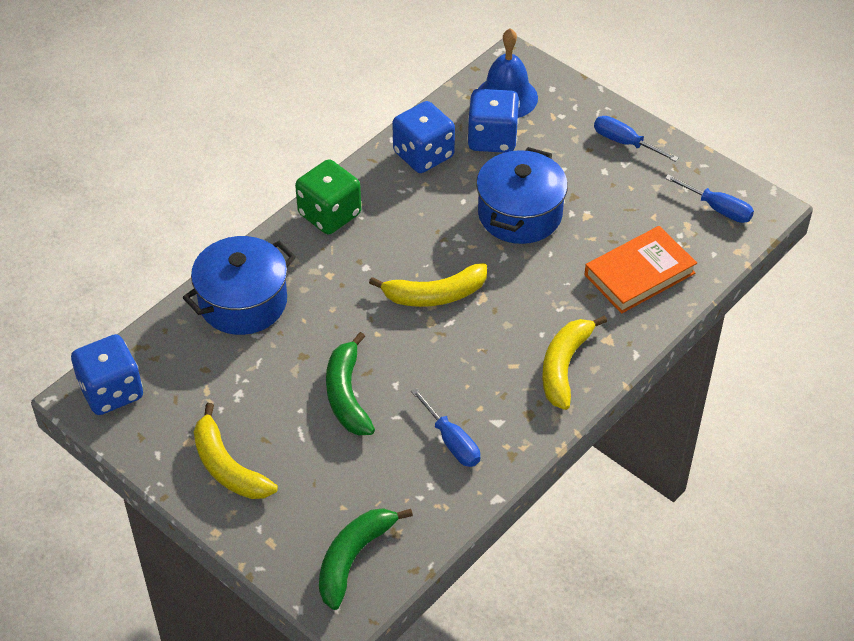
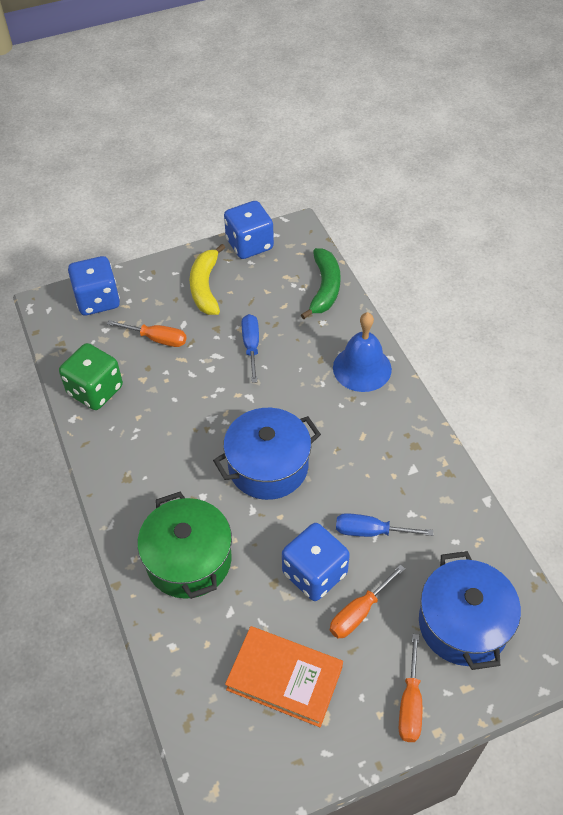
blue screwdriver: 3 -> 2
green banana: 2 -> 1
green pot: 0 -> 1
orange screwdriver: 0 -> 3
yellow banana: 3 -> 1

